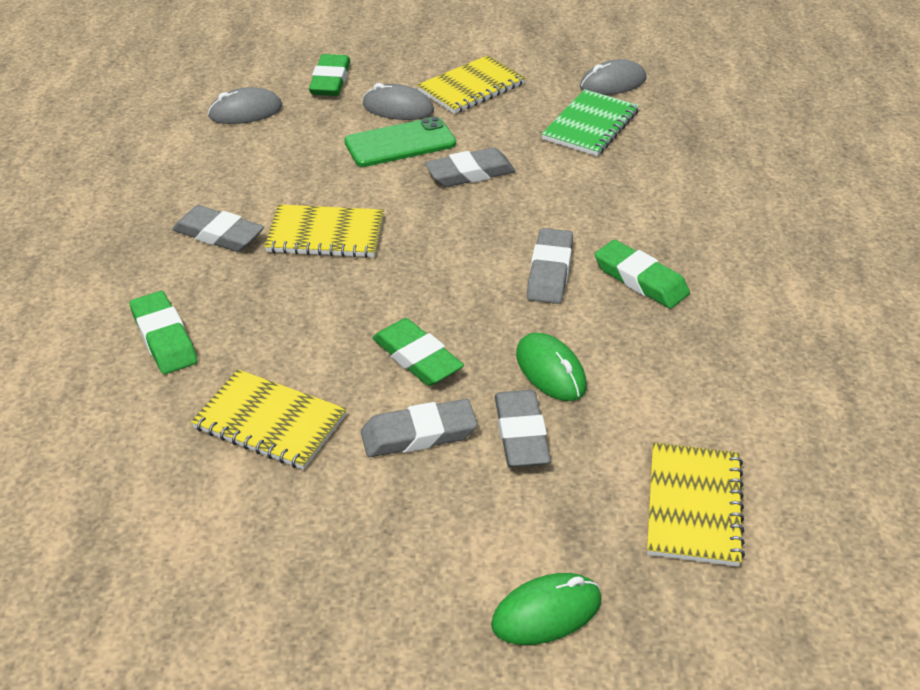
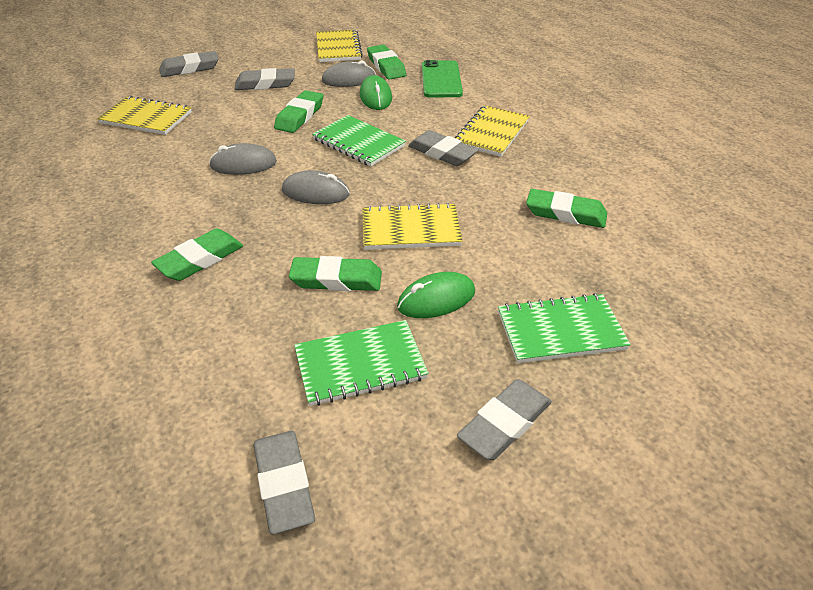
green eraser: 4 -> 5
green notebook: 1 -> 3

